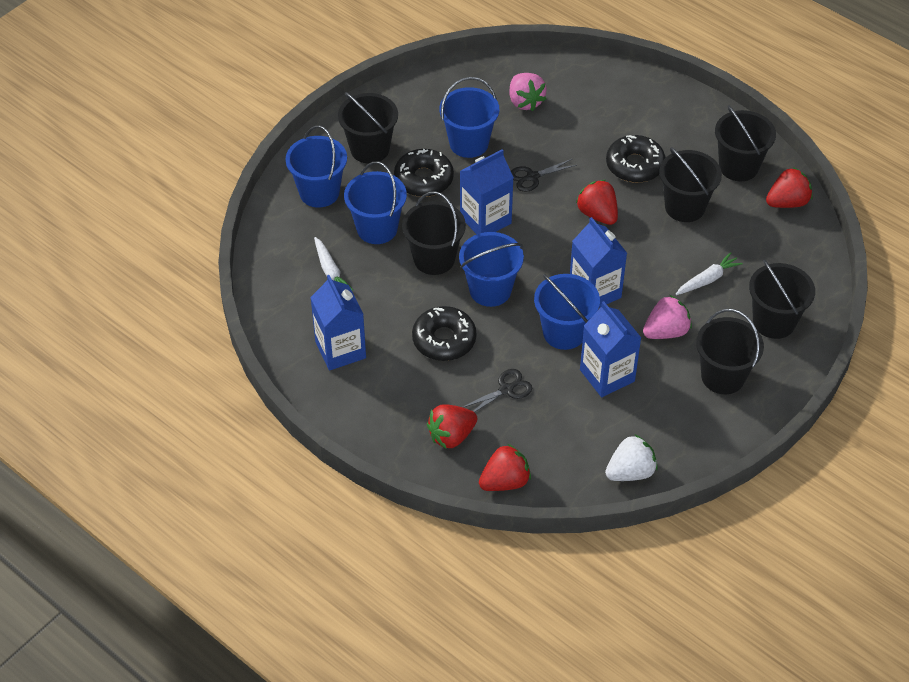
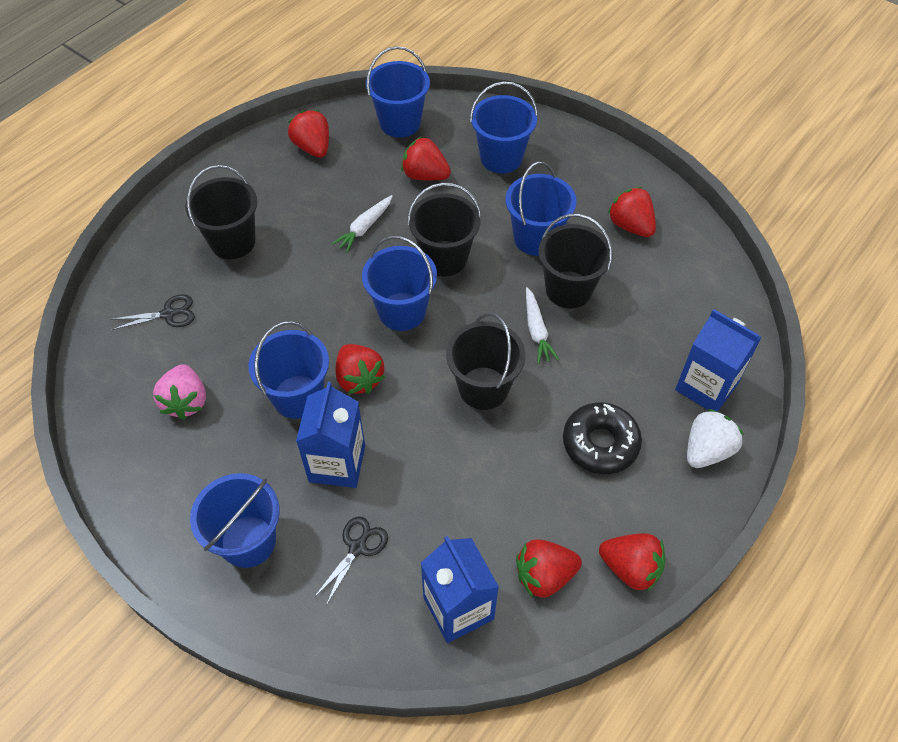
black bucket: 6 -> 4
black donut: 3 -> 1
blue bucket: 5 -> 6
blue carton: 4 -> 3
pink strawberry: 2 -> 1
red strawberry: 4 -> 6

